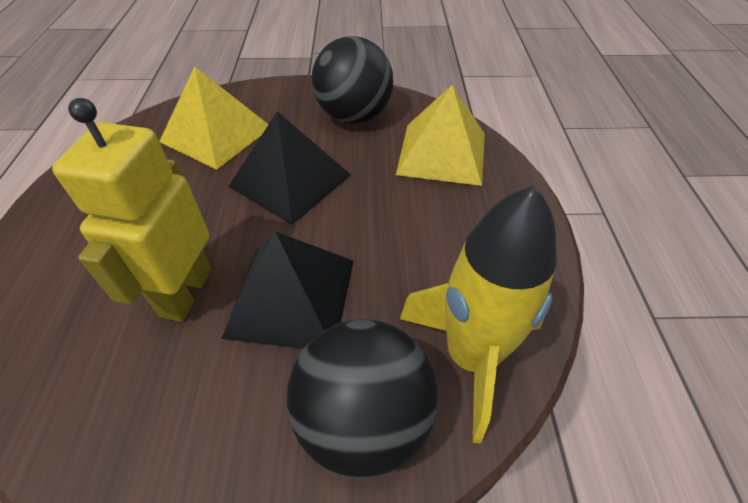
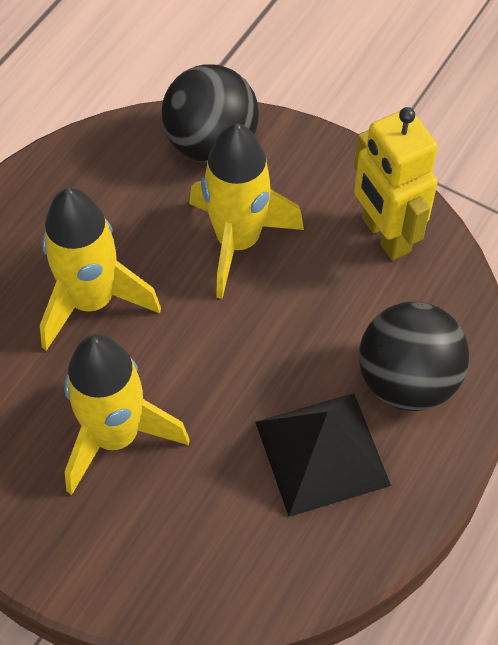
black pyramid: 2 -> 1
yellow pyramid: 2 -> 0
yellow rocket: 1 -> 3

